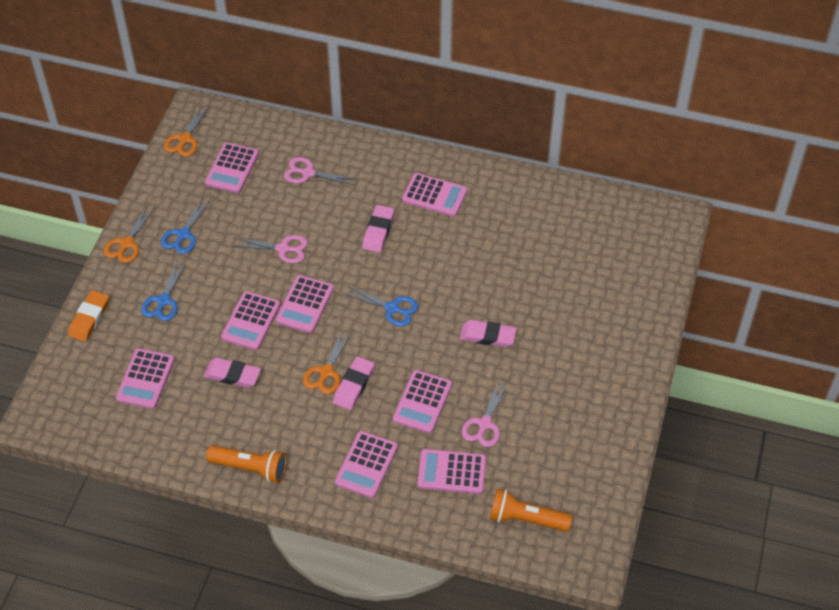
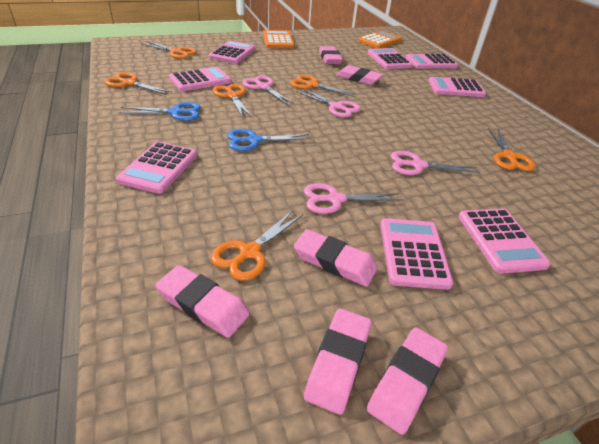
blue scissors: 3 -> 2
orange calculator: 0 -> 2
orange eraser: 1 -> 0
orange flashlight: 2 -> 0
orange scissors: 3 -> 6
pink eraser: 4 -> 6
pink scissors: 3 -> 4

